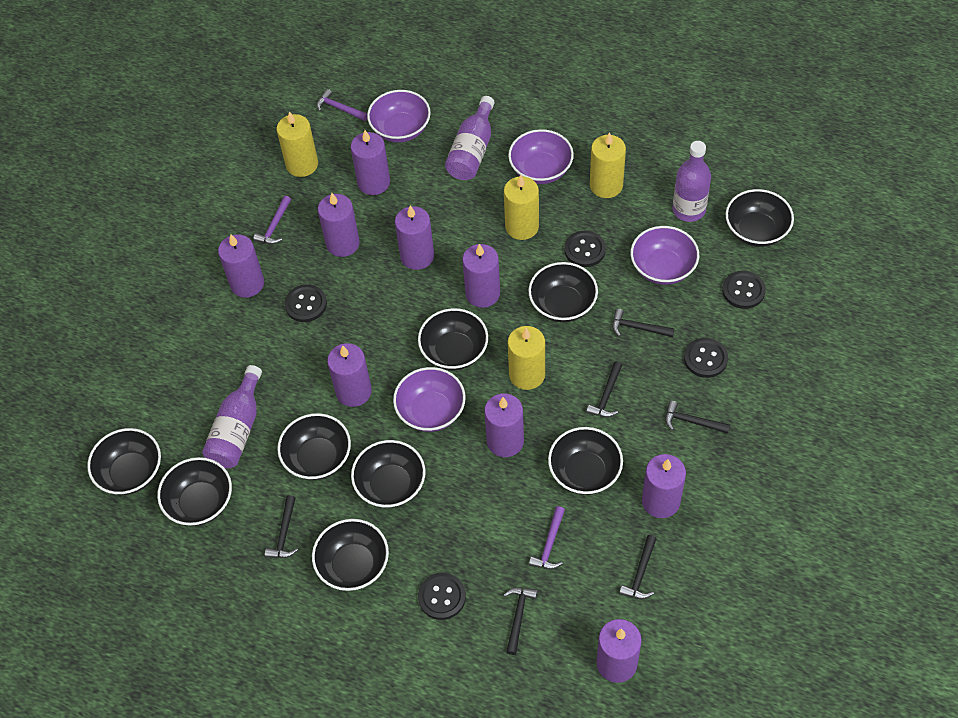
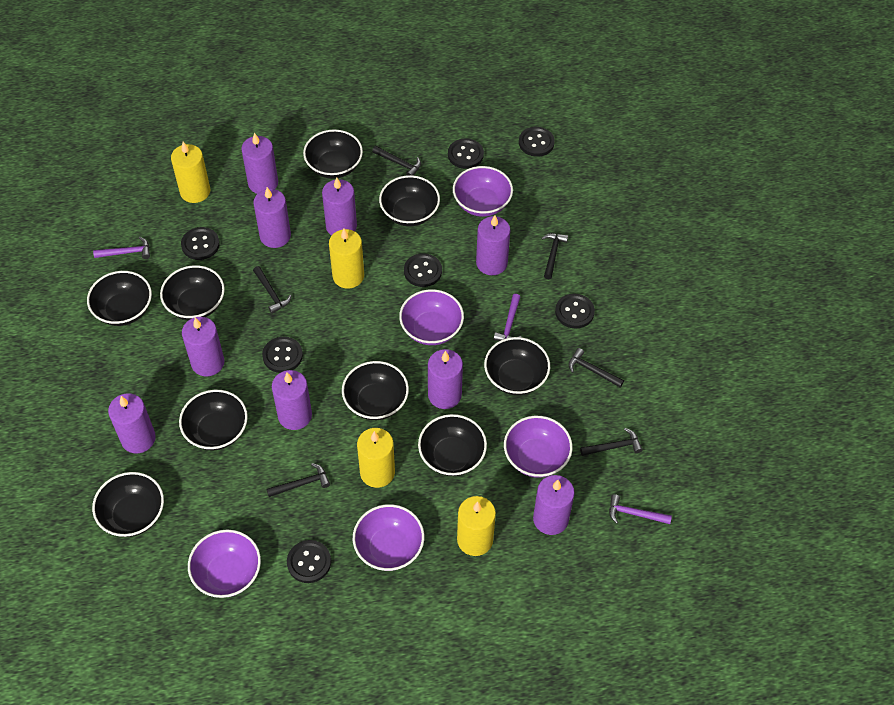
black button: 5 -> 7
purple bottle: 3 -> 0
purple bowl: 4 -> 5

